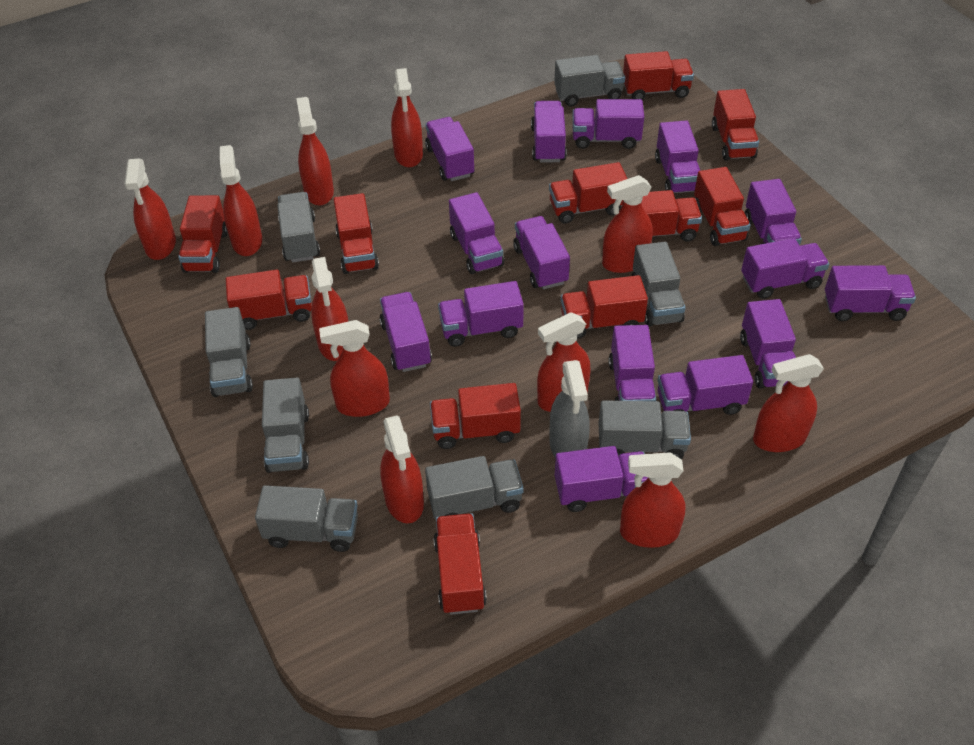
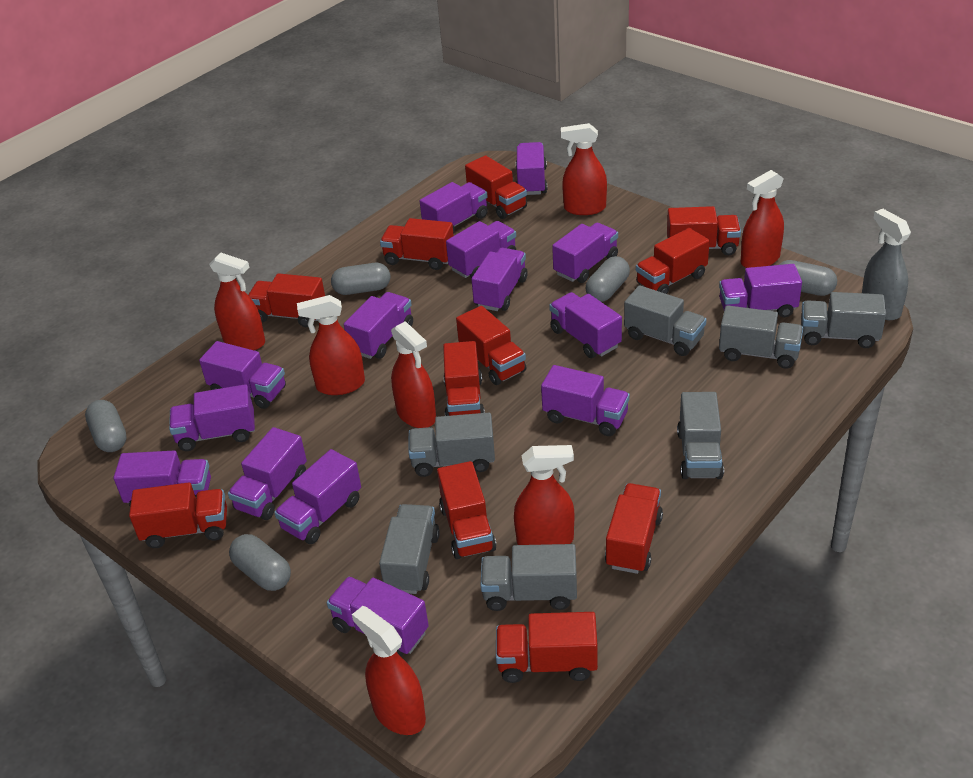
grey capsule: 0 -> 5
grey truck: 8 -> 7
red spray bottle: 11 -> 7

